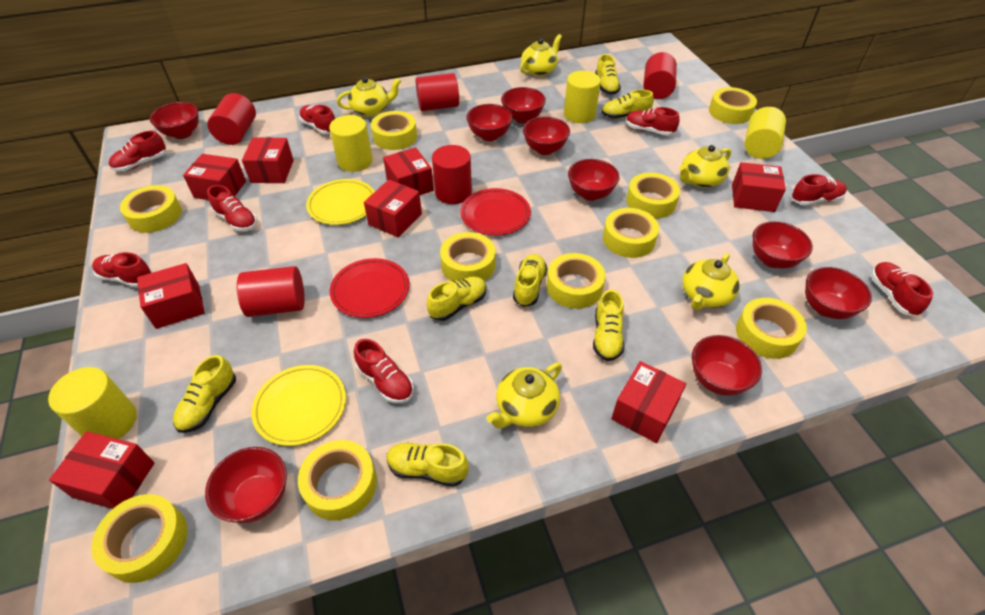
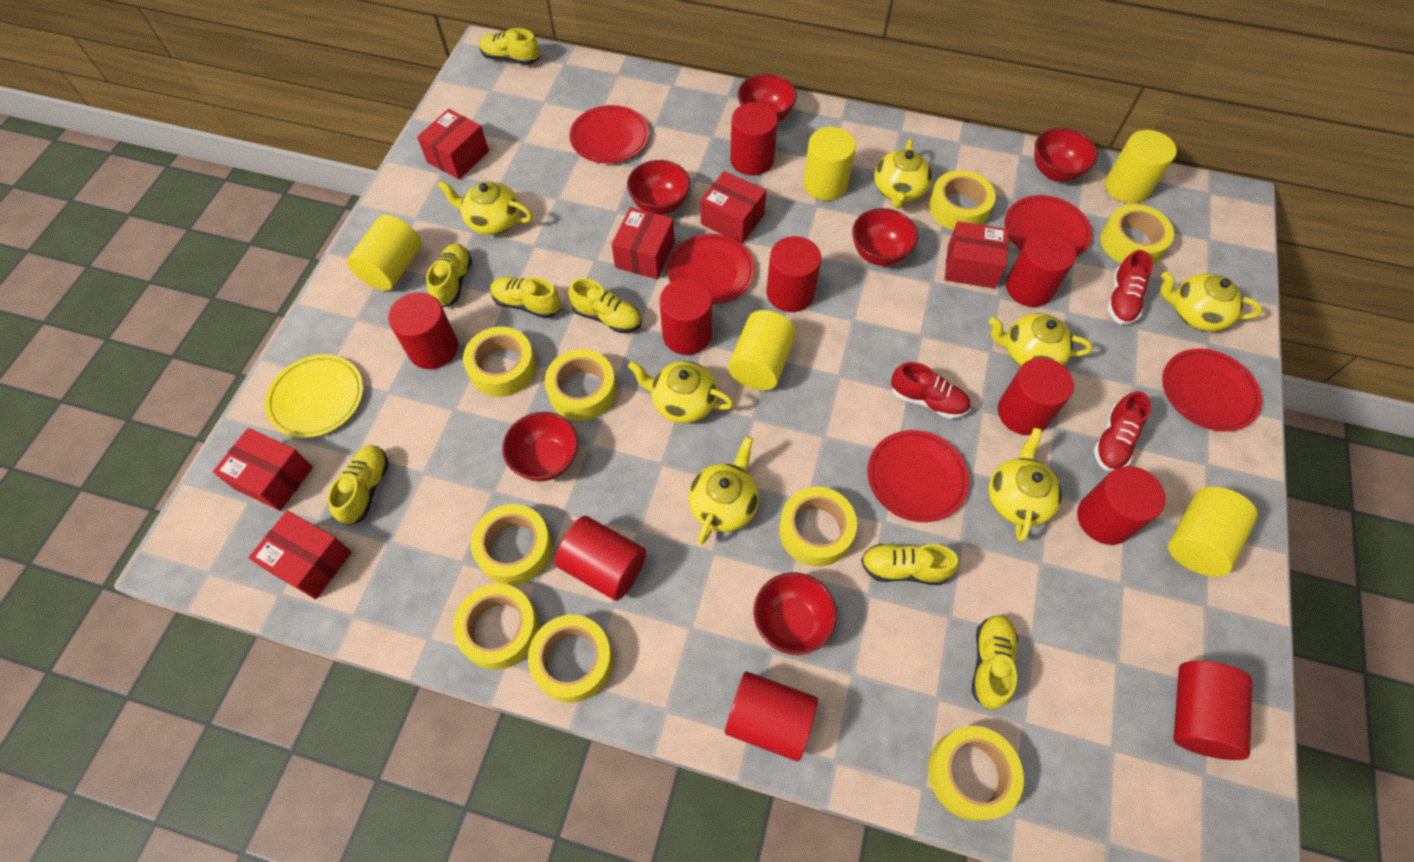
red bowl: 9 -> 6
red box: 8 -> 6
red cylinder: 5 -> 10
red plate: 2 -> 5
red shoe: 8 -> 3
yellow cylinder: 4 -> 5
yellow plate: 2 -> 1
yellow tape: 10 -> 9
yellow teapot: 5 -> 7

